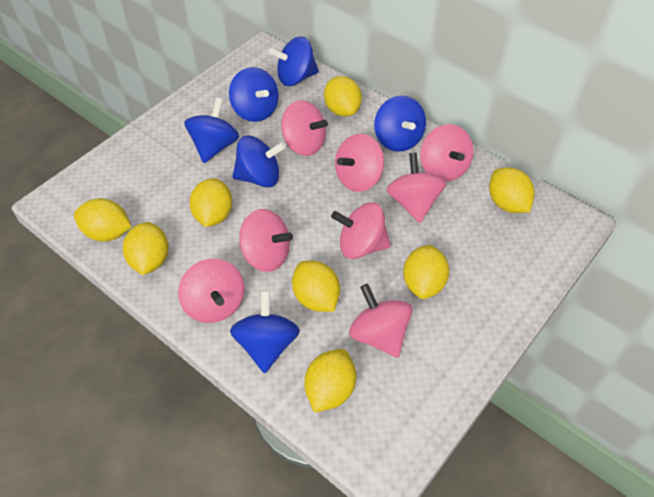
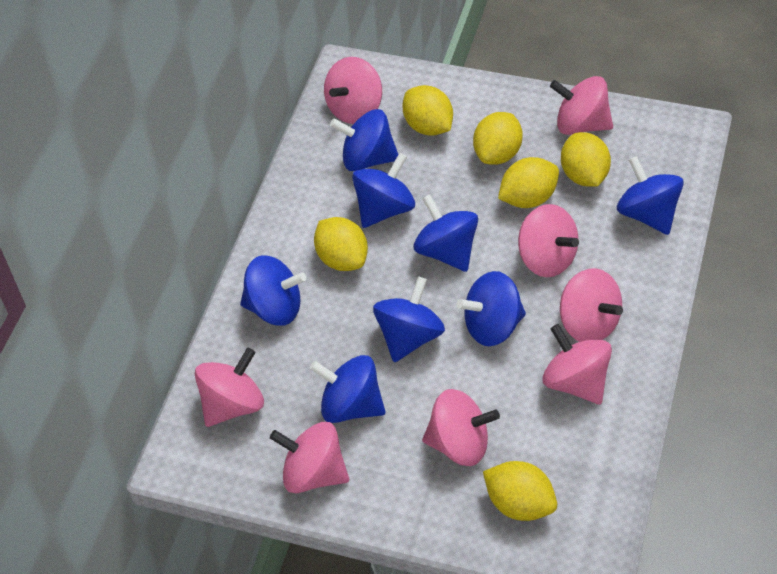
blue spinning top: 6 -> 8
yellow lemon: 8 -> 6

